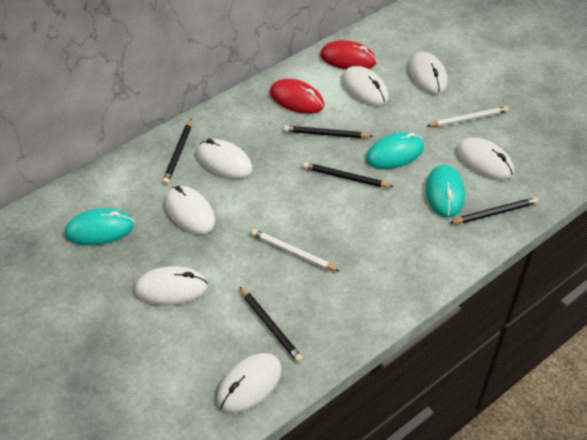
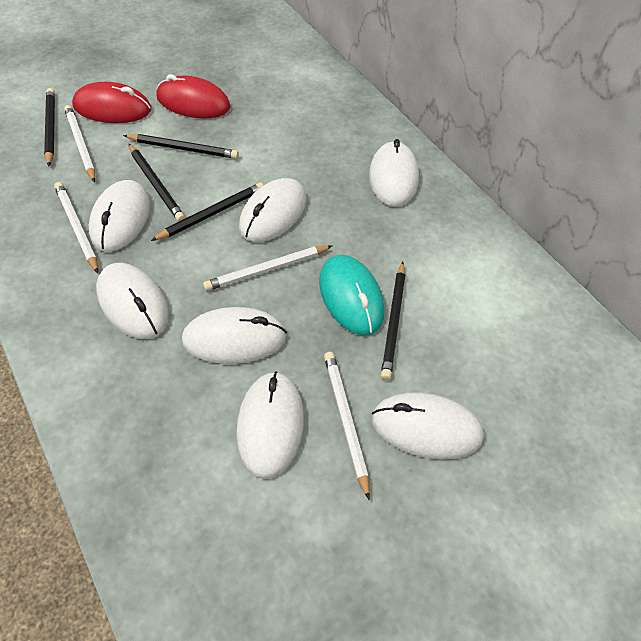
turquoise mouse: 3 -> 1
white pencil: 2 -> 4

